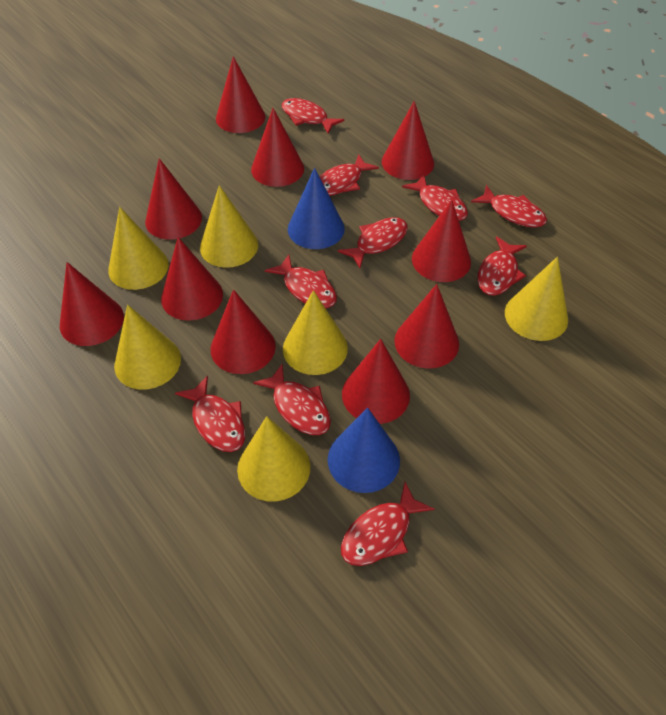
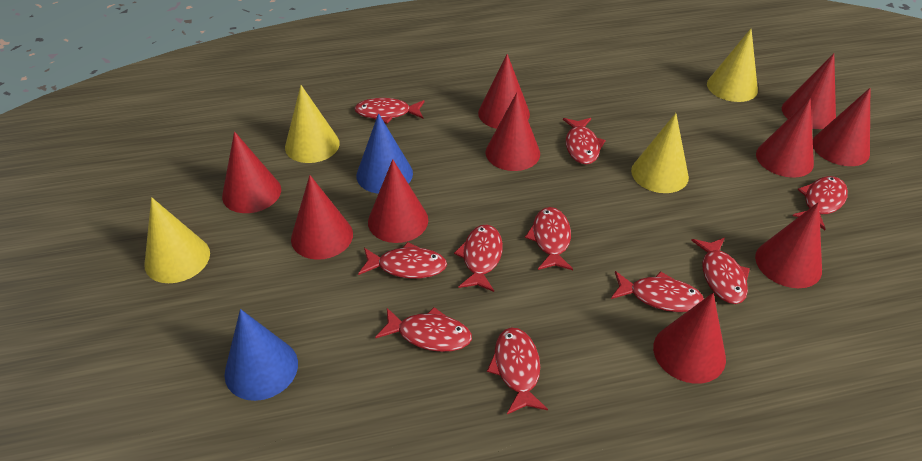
yellow cone: 6 -> 4

